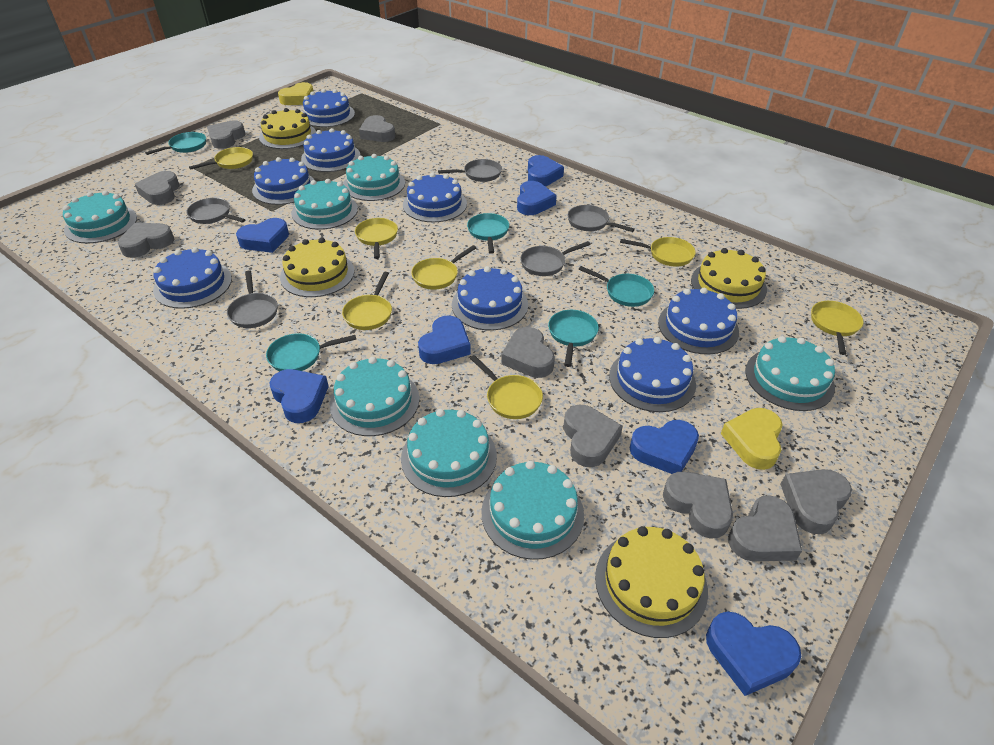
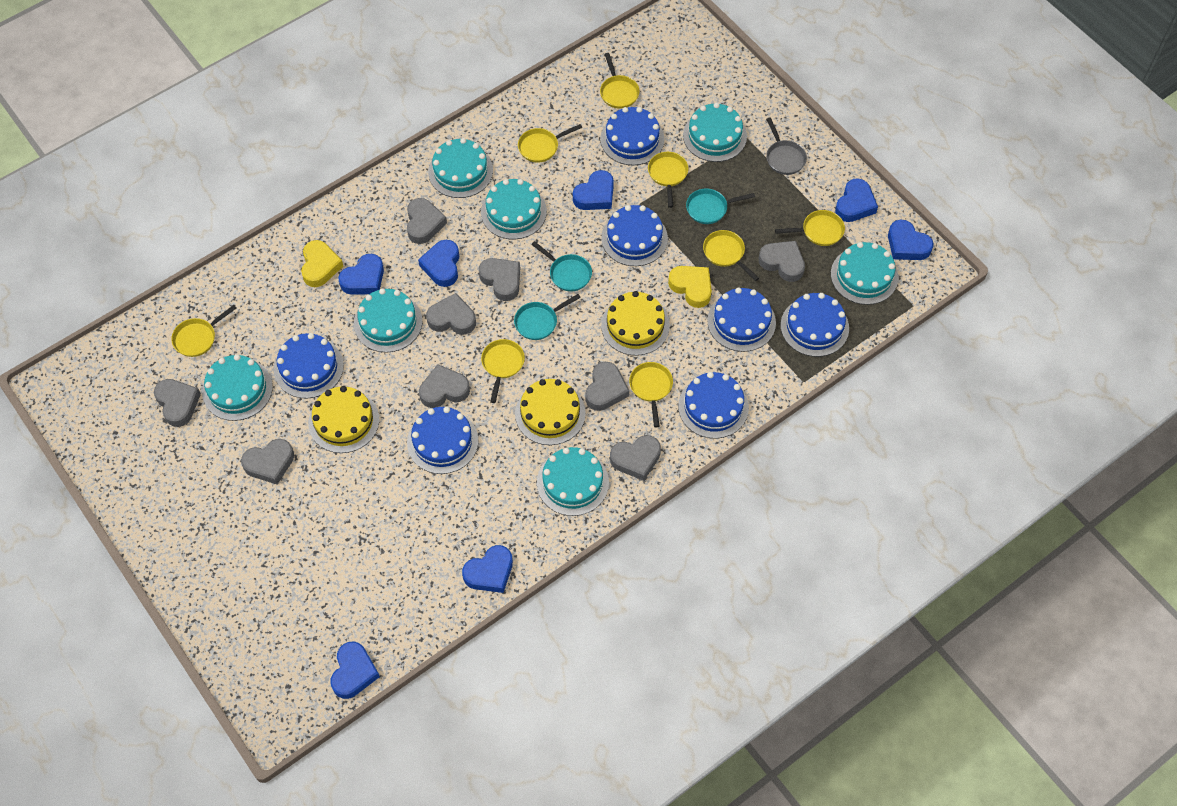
blue cake: 8 -> 7
grey pan: 5 -> 1
turquoise pan: 5 -> 3
yellow cake: 4 -> 3
yellow pan: 7 -> 8

